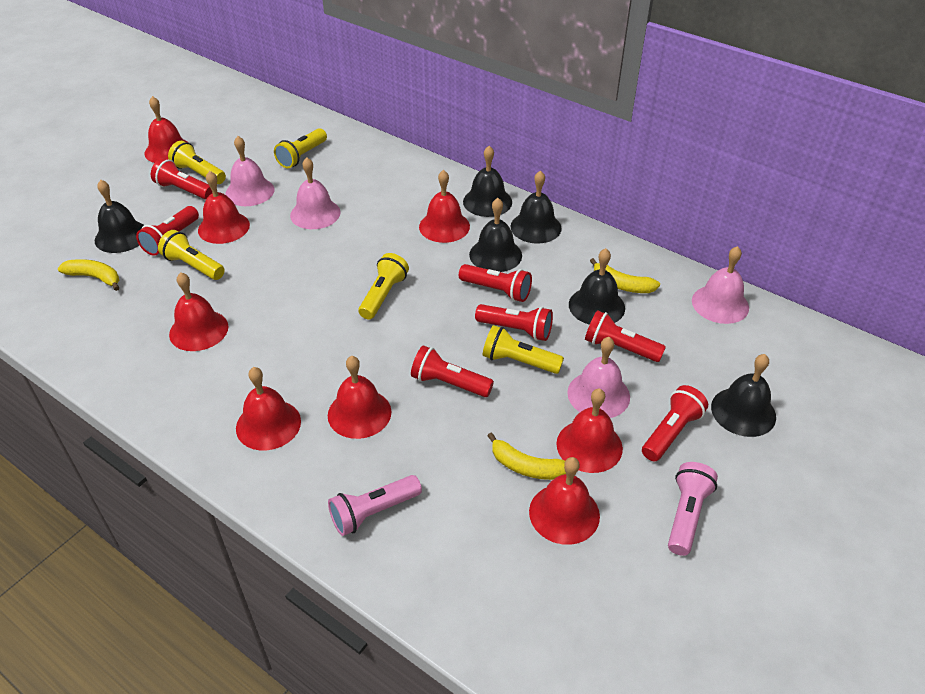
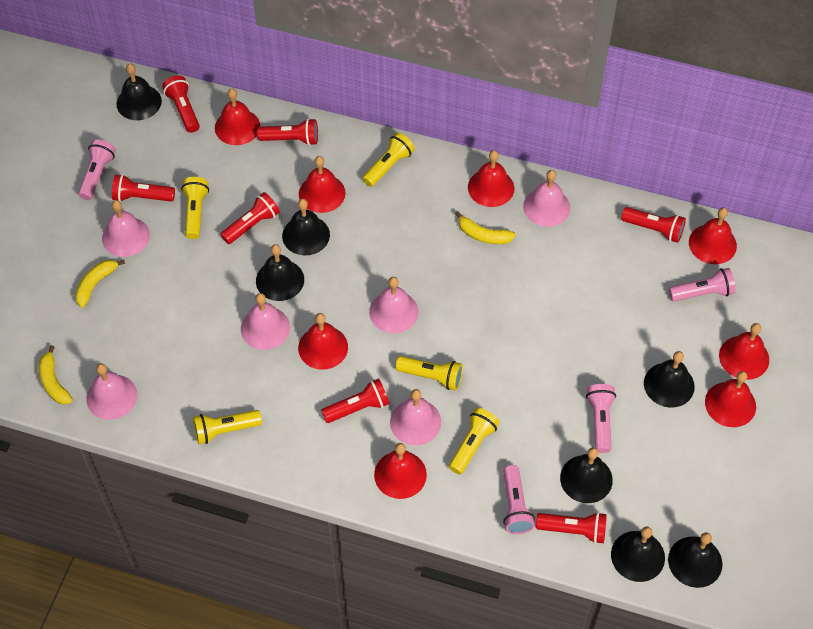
black bell: 6 -> 7
pink bell: 4 -> 6
pink flashlight: 2 -> 4

